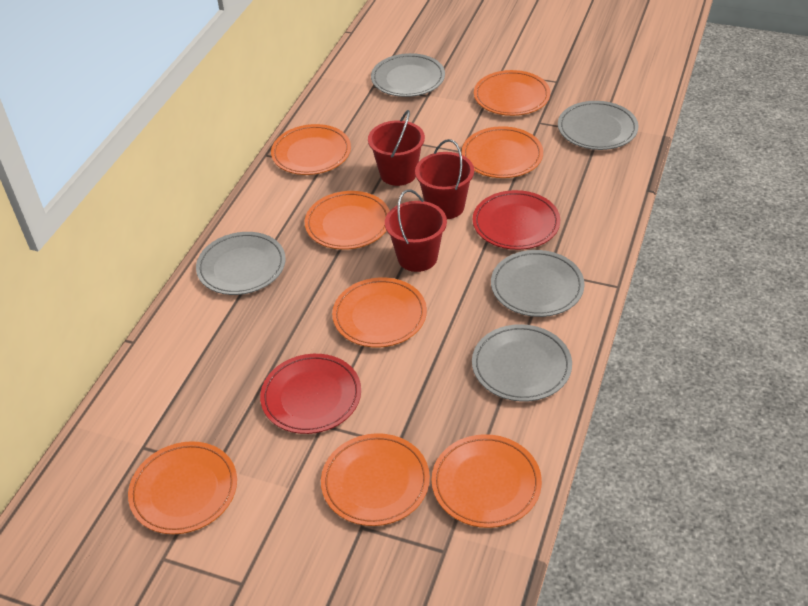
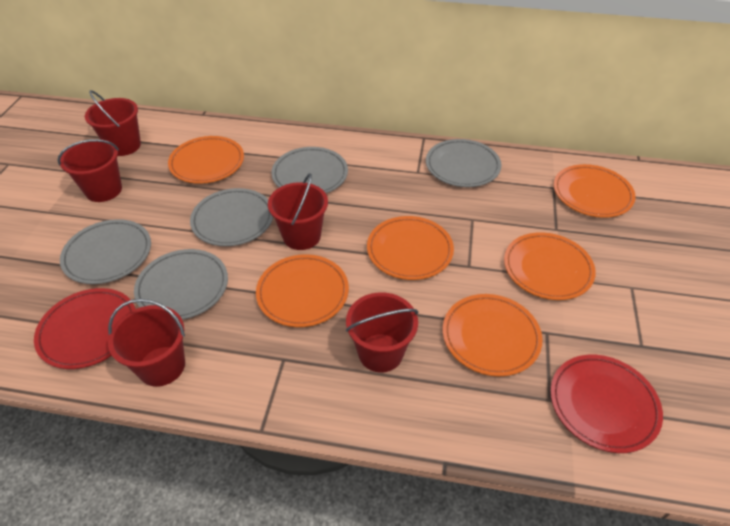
orange plate: 8 -> 6
red bucket: 3 -> 5

